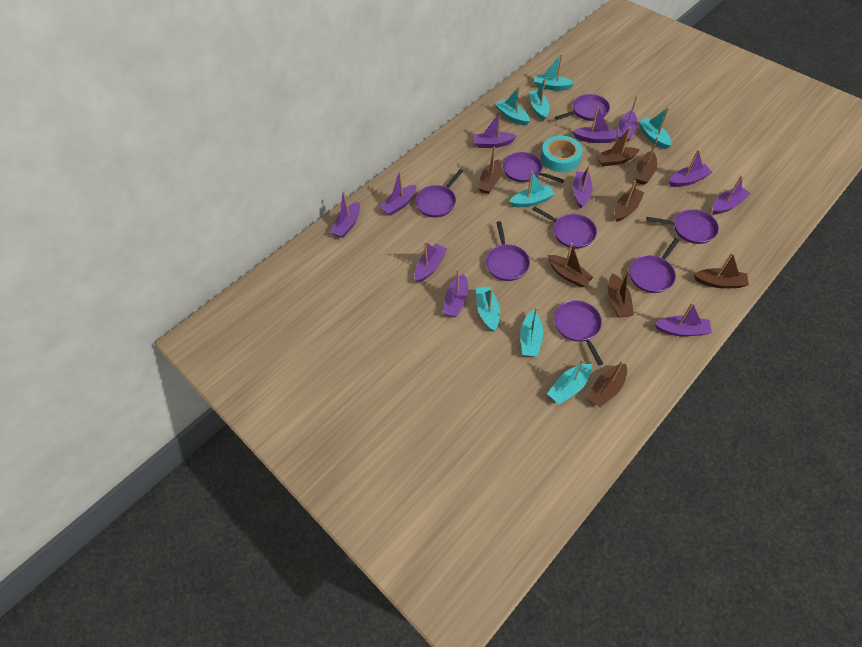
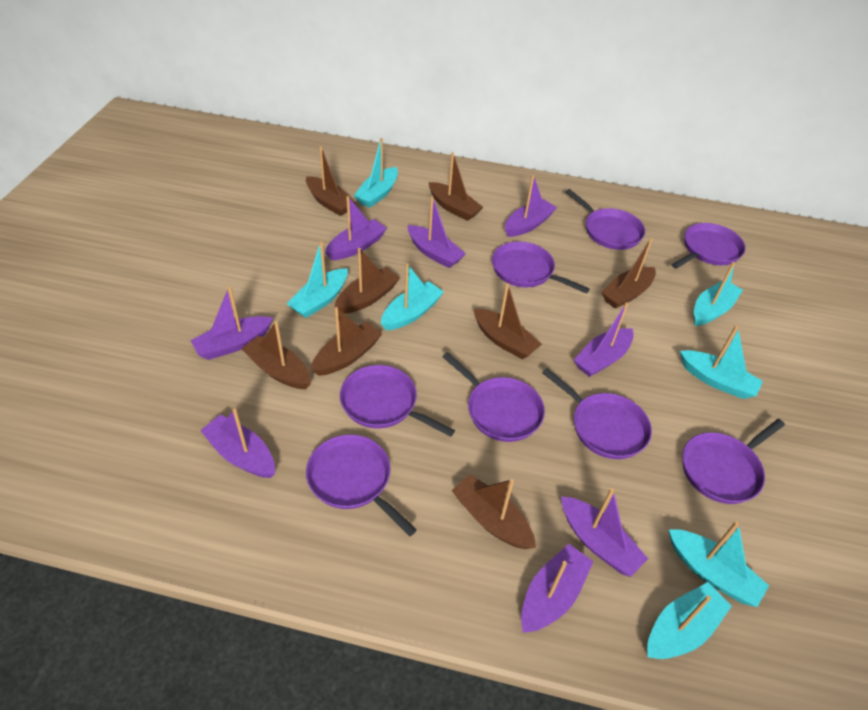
purple boat: 11 -> 8
turquoise boat: 8 -> 7
turquoise tape: 1 -> 0

